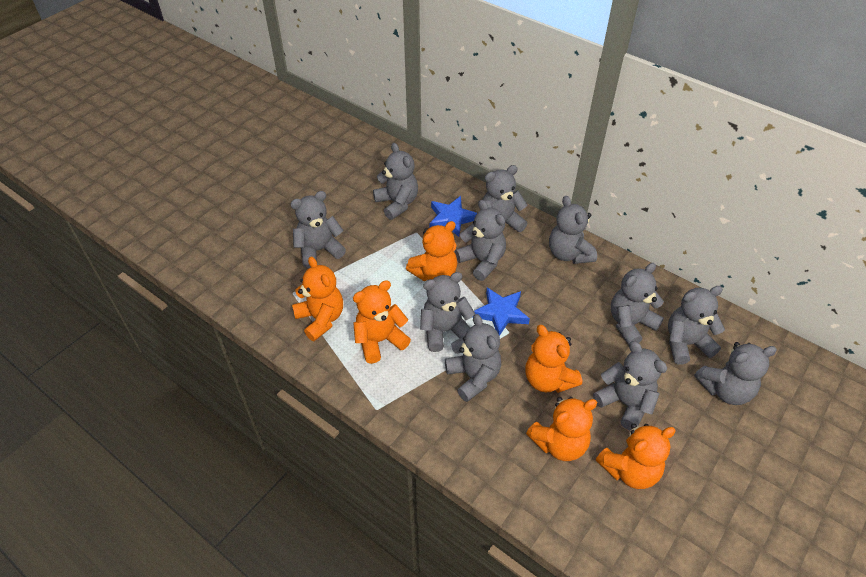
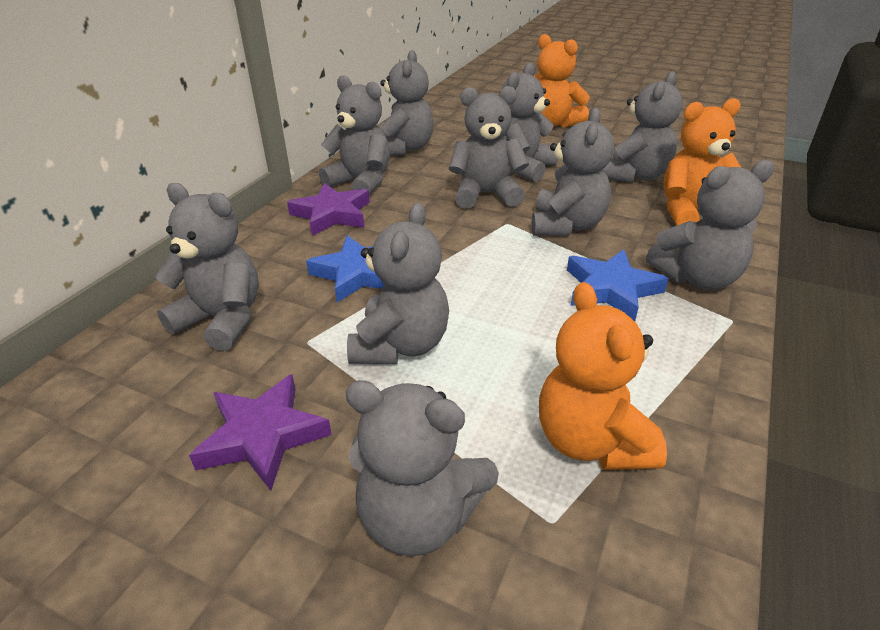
grey teddy bear: 11 -> 10
orange teddy bear: 6 -> 3
purple star: 0 -> 2

